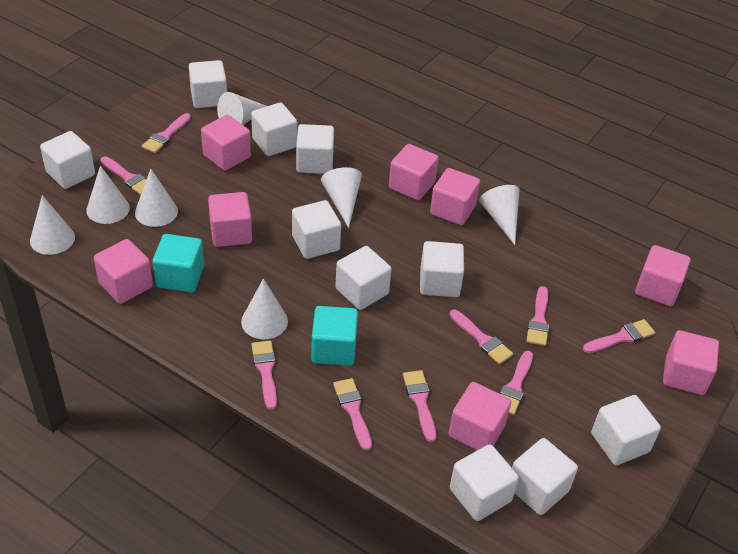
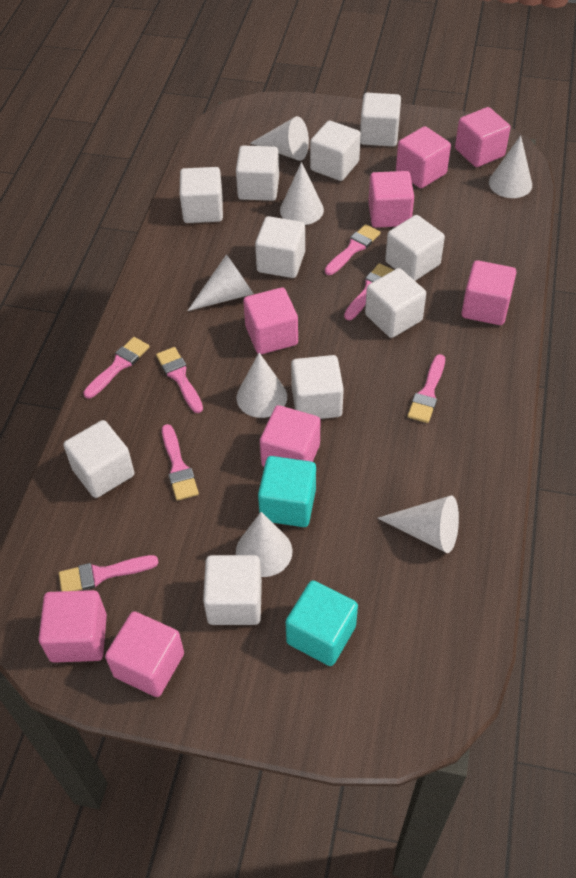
pink brush: 9 -> 7

